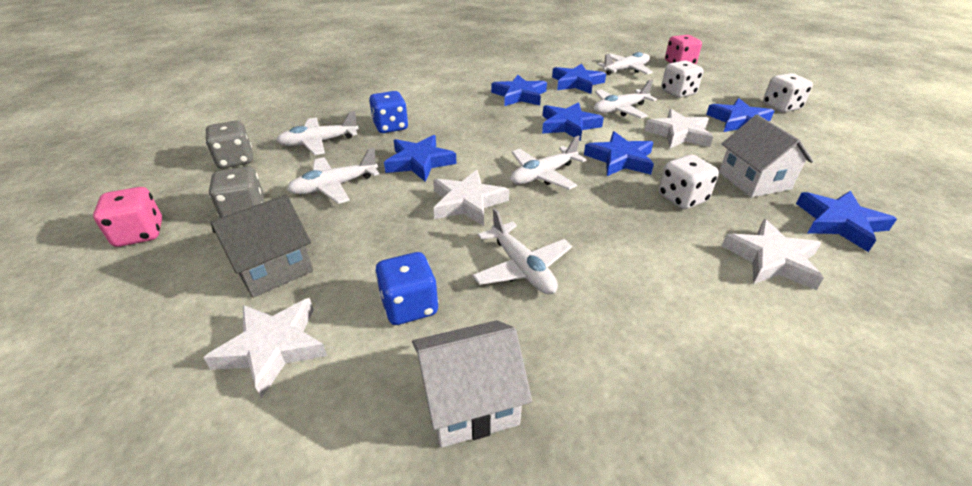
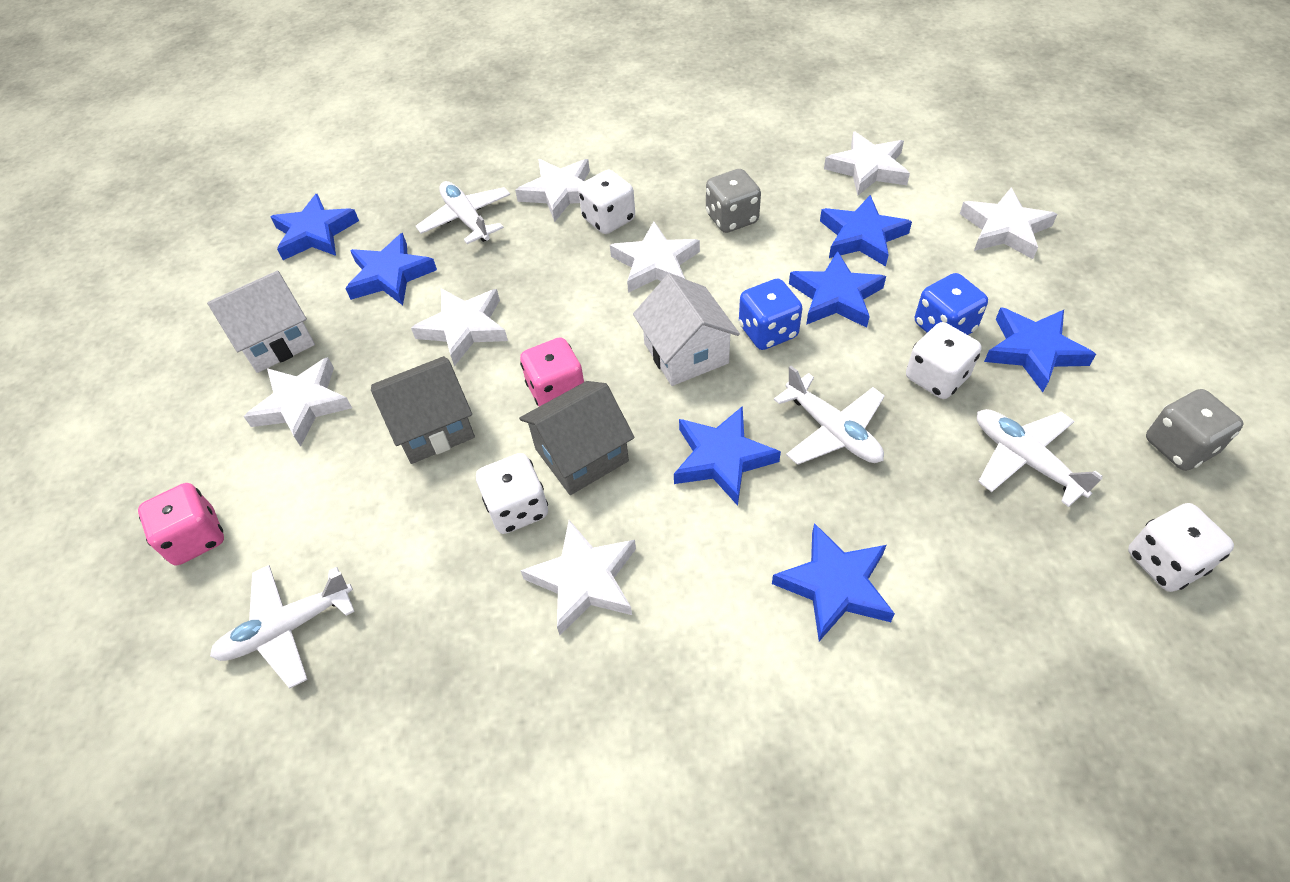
grey house: 1 -> 2
white dice: 3 -> 4
white plane: 6 -> 4
white star: 4 -> 7

